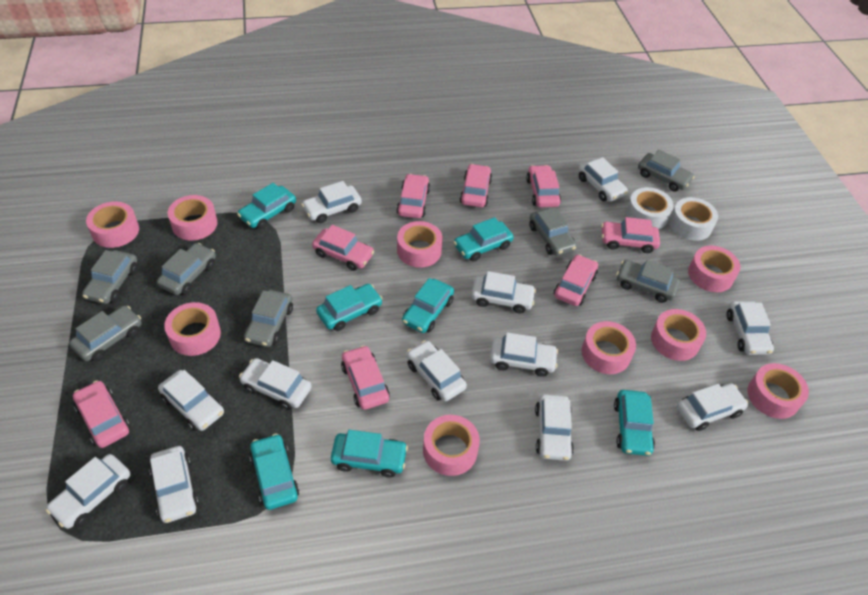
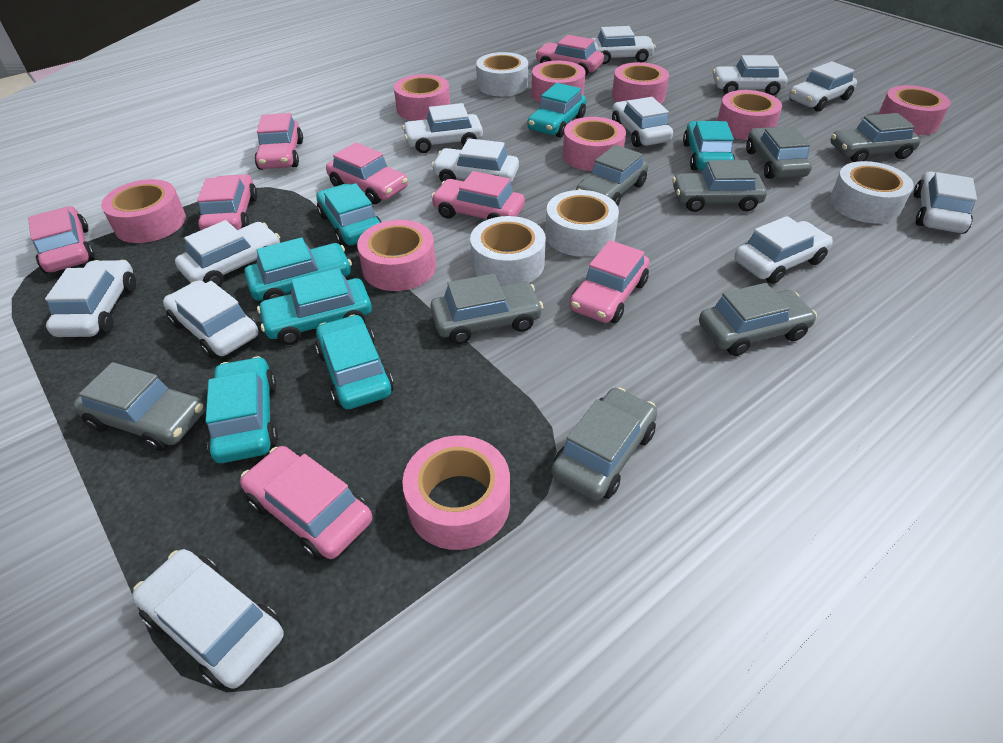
grey car: 7 -> 8
white tape: 2 -> 4

